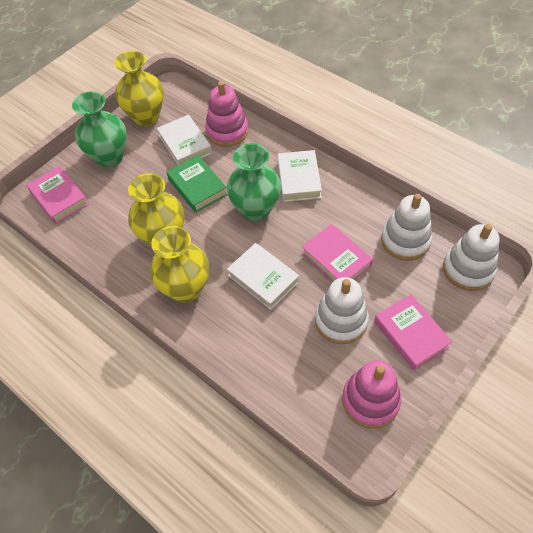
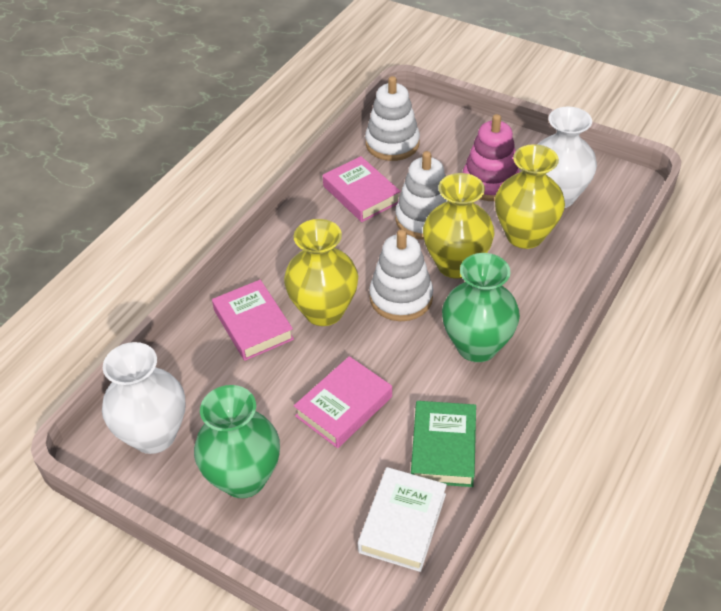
pink stacking toy: 2 -> 1
white book: 3 -> 1
white vase: 0 -> 2

